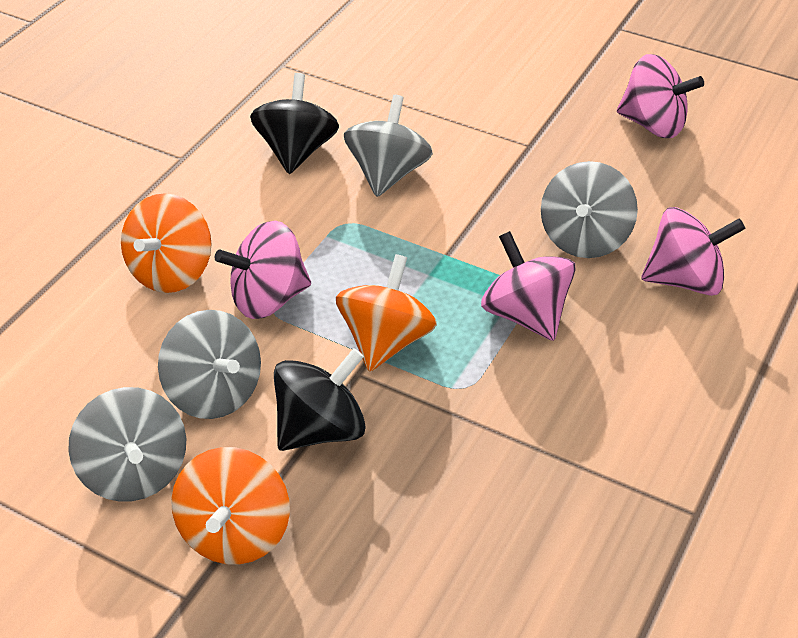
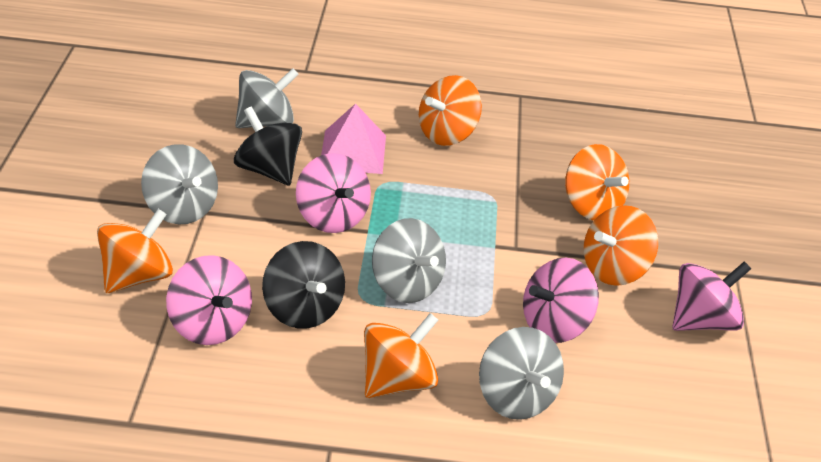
orange spinning top: 3 -> 5
pink pyramid: 0 -> 1

